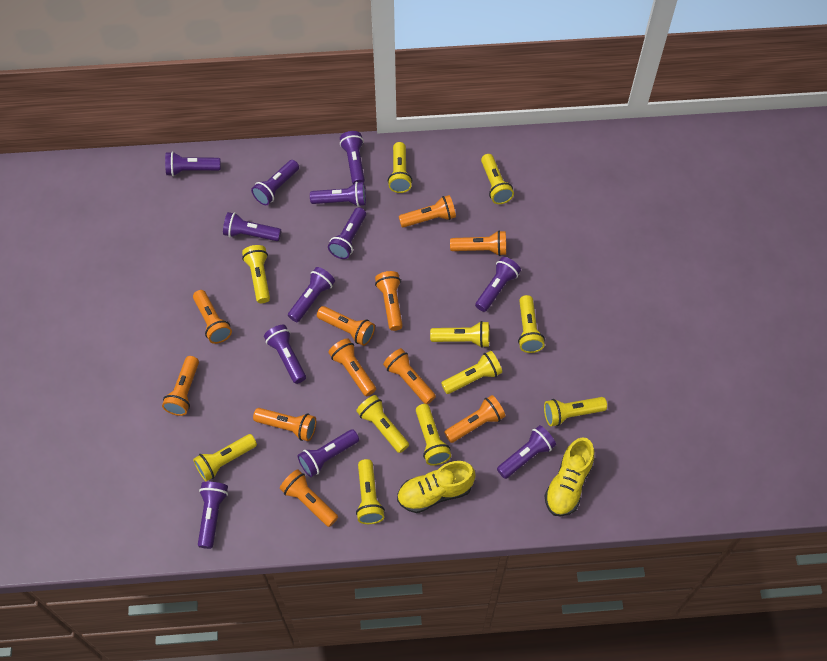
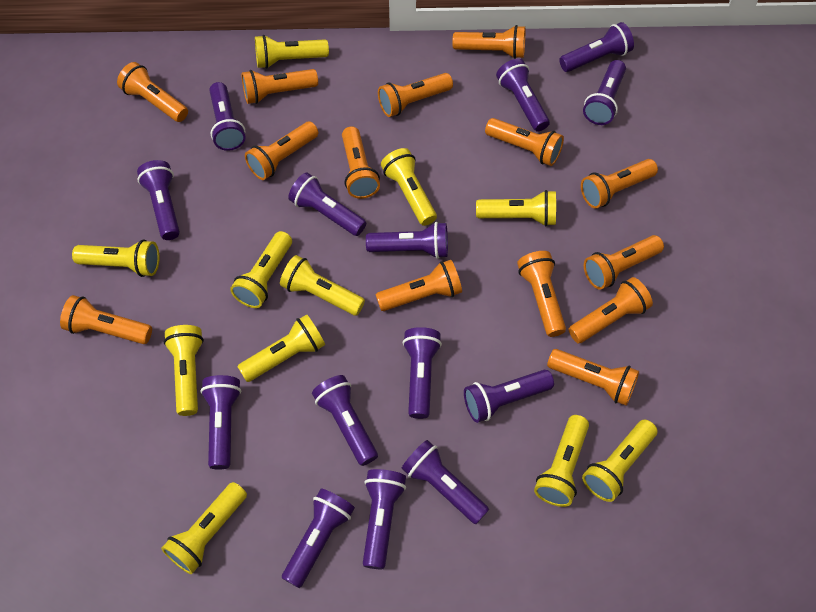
orange flashlight: 11 -> 14
purple flashlight: 12 -> 14
yellow shoe: 2 -> 0

